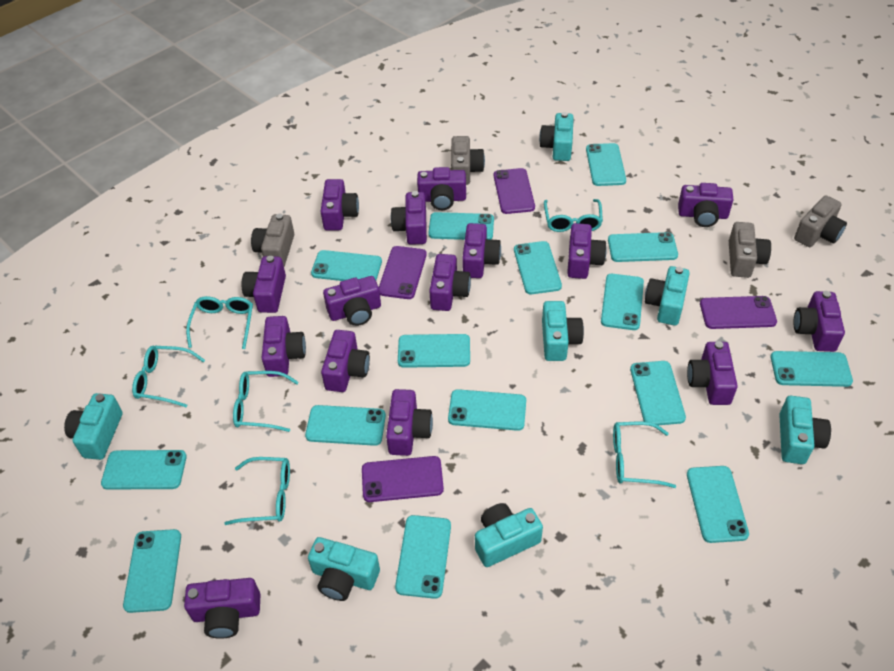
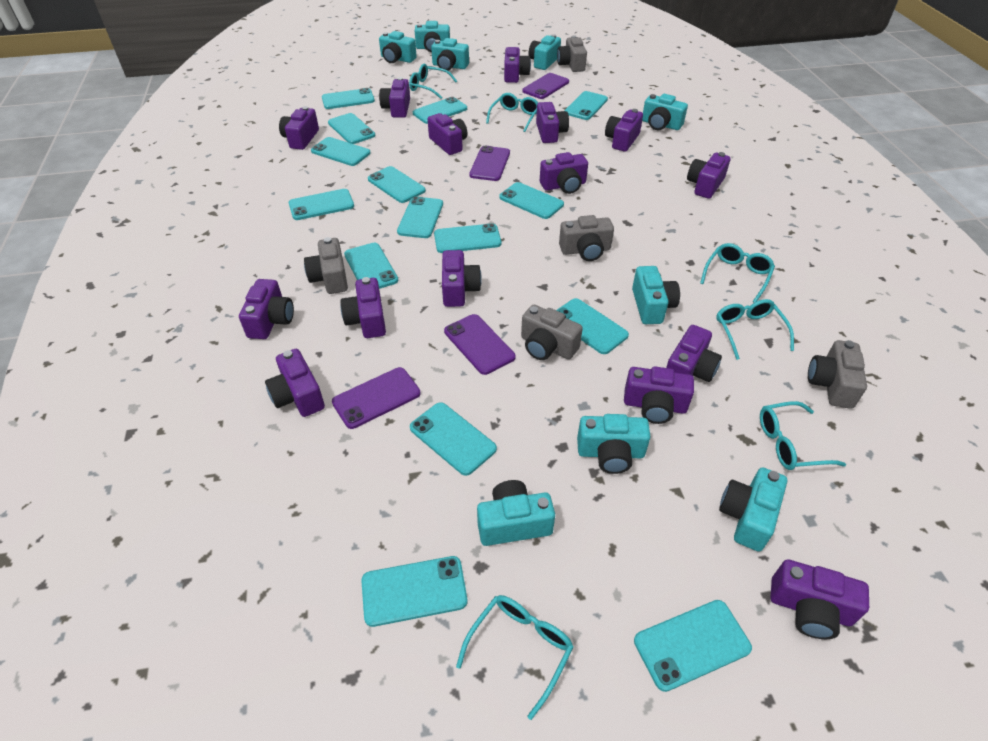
grey camera: 4 -> 5
turquoise camera: 7 -> 9

